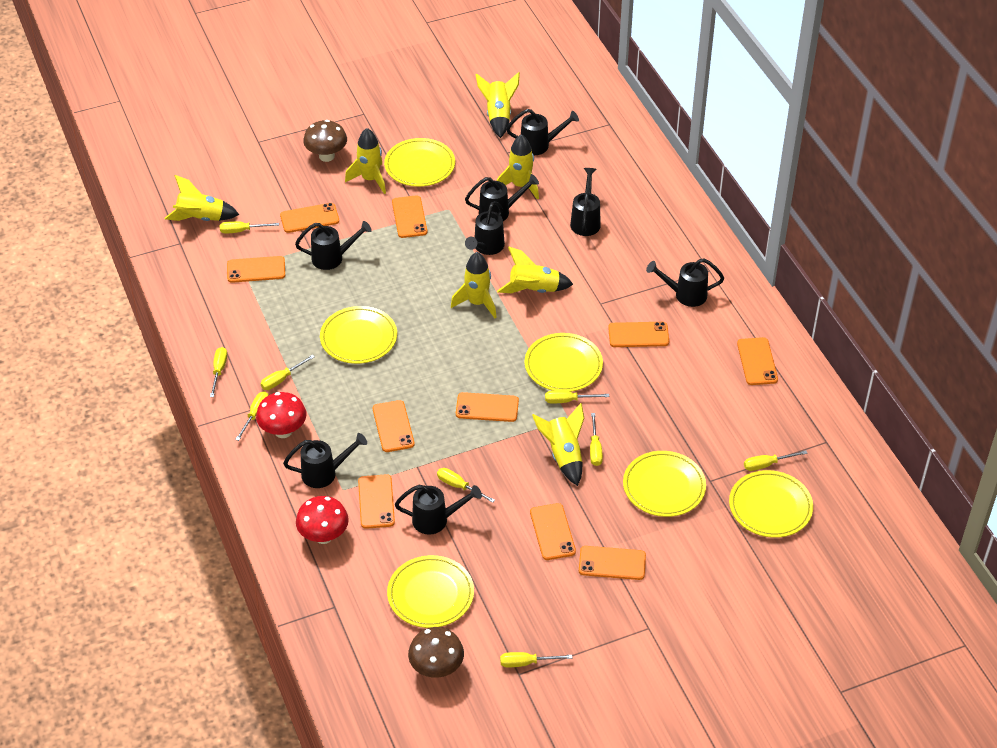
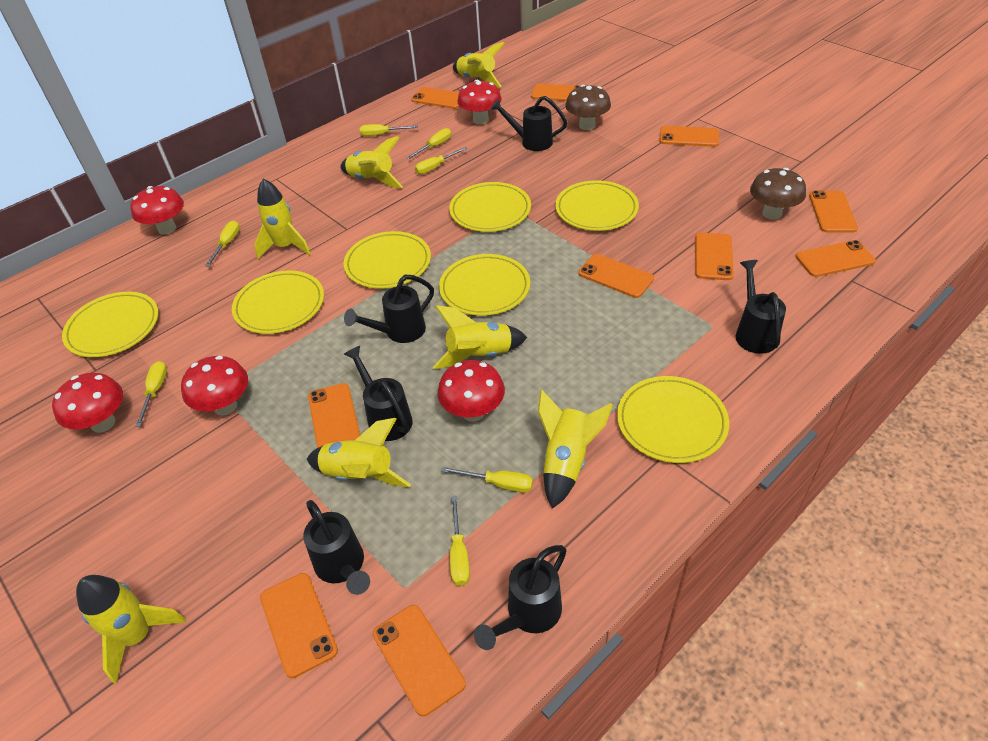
black watering can: 8 -> 6
red mushroom: 2 -> 5
yellow plate: 6 -> 7
yellow screwdriver: 9 -> 7

